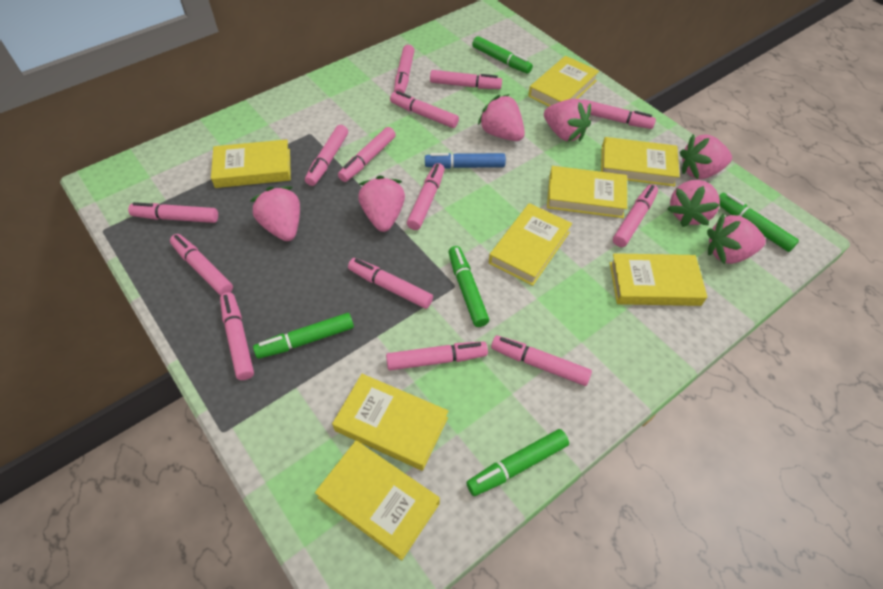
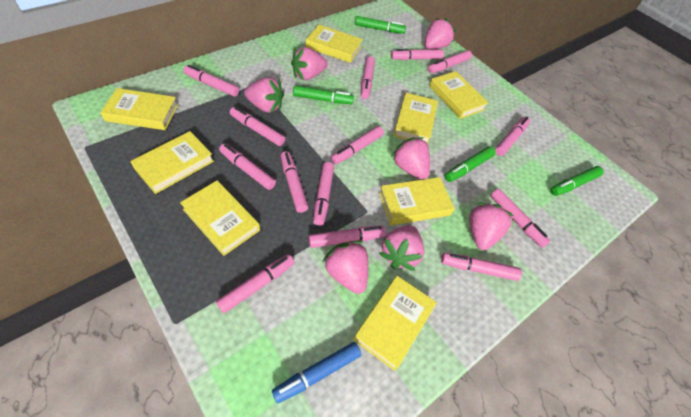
green marker: 5 -> 4

